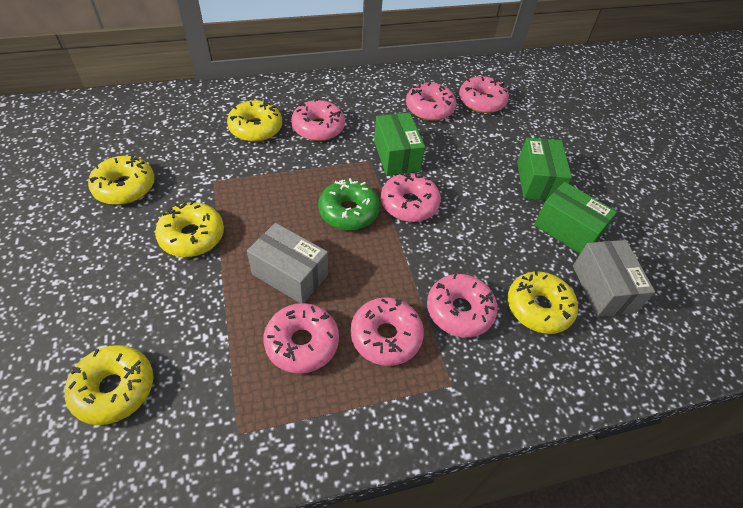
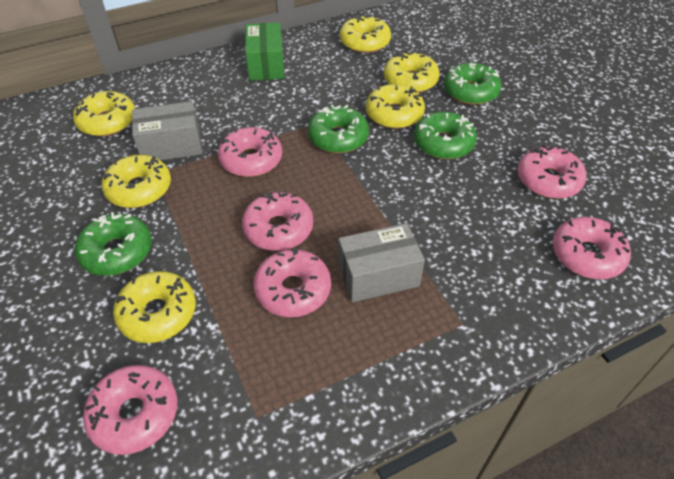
green box: 3 -> 1
green donut: 1 -> 4
pink donut: 7 -> 6
yellow donut: 5 -> 6

